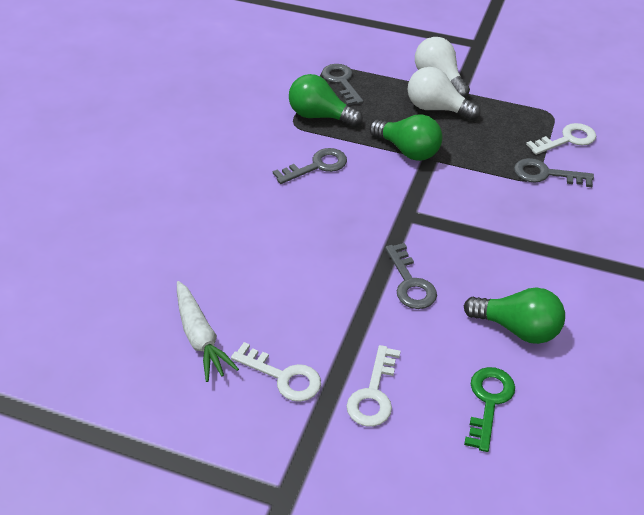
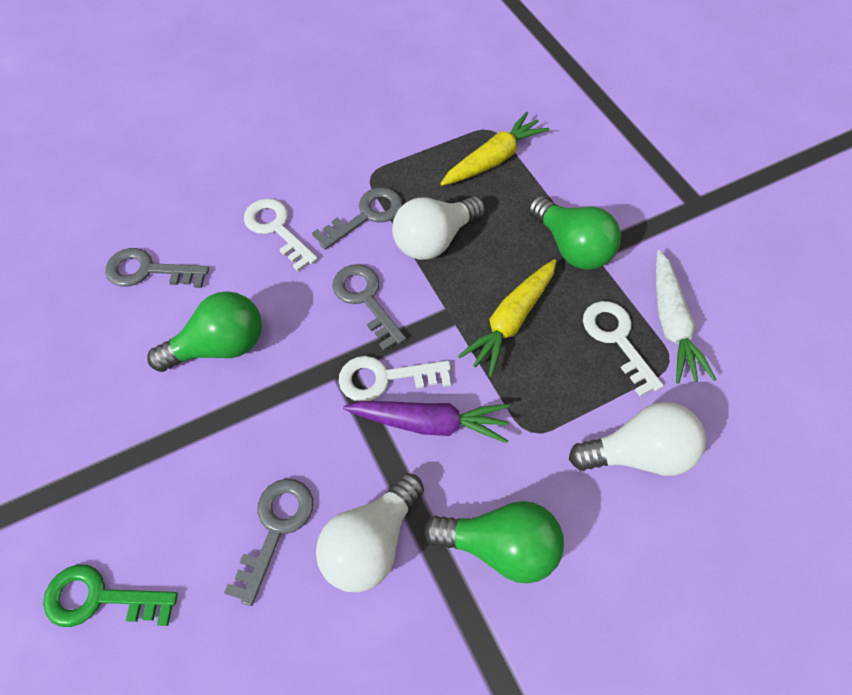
purple carrot: 0 -> 1
white light bulb: 2 -> 3
yellow carrot: 0 -> 2

